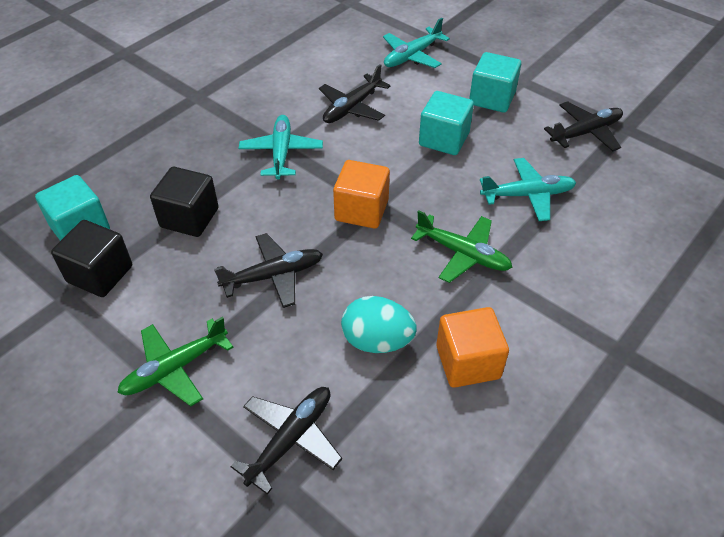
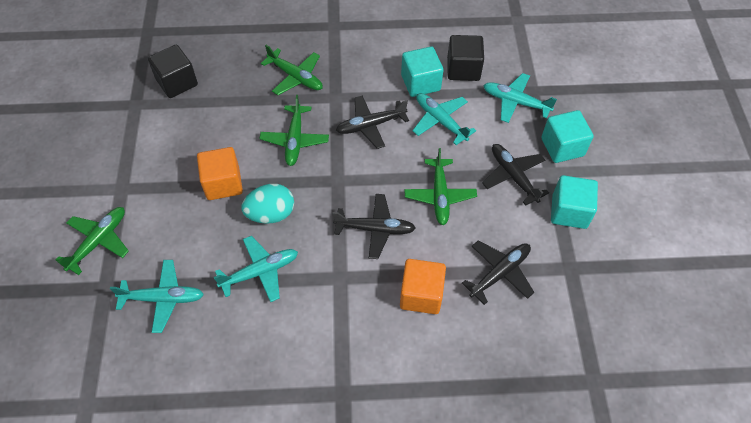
green plane: 2 -> 4
turquoise plane: 3 -> 4

